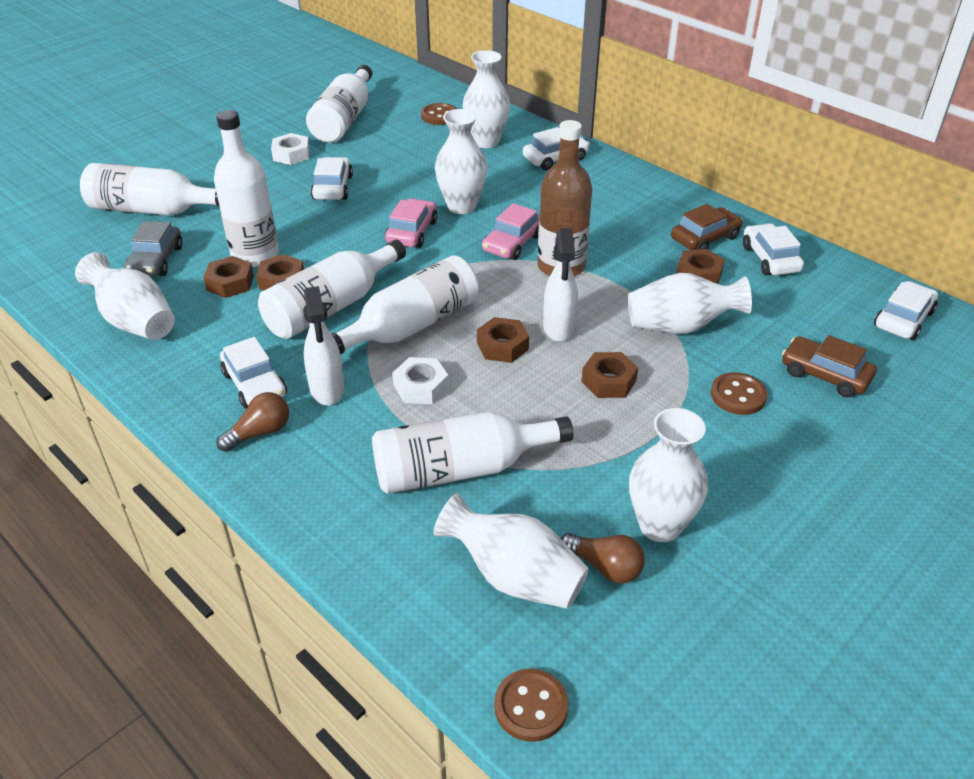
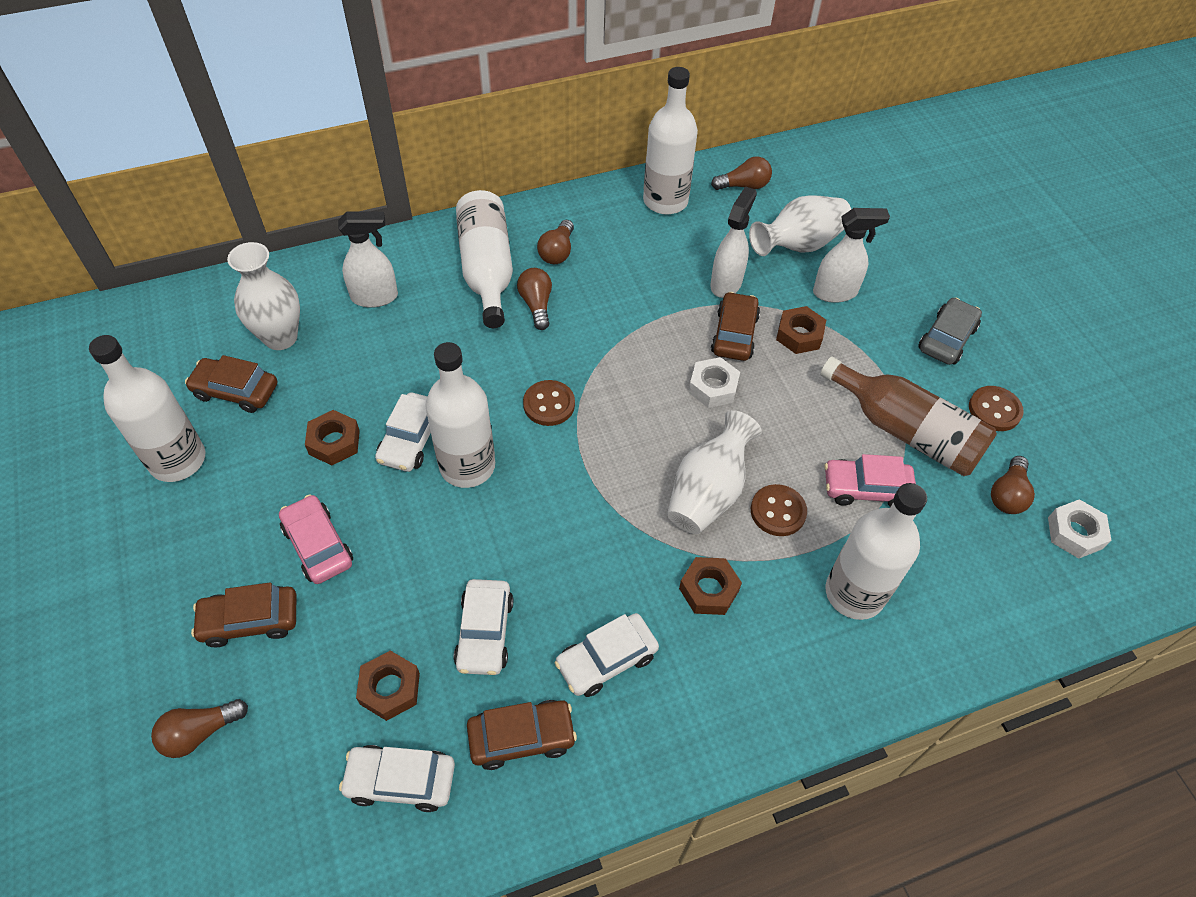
brown car: 2 -> 4
brown light bulb: 2 -> 5
brown nut: 5 -> 4
white bottle: 6 -> 5
white car: 5 -> 4
white spray bottle: 2 -> 3
white vase: 6 -> 3

